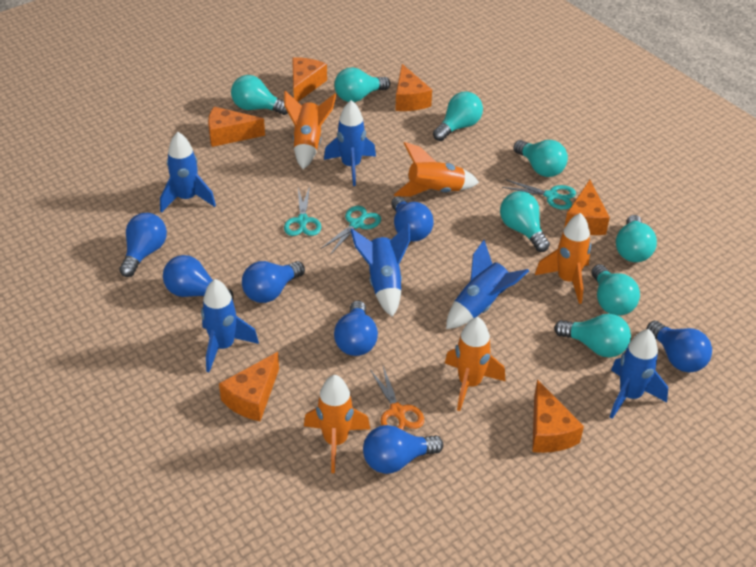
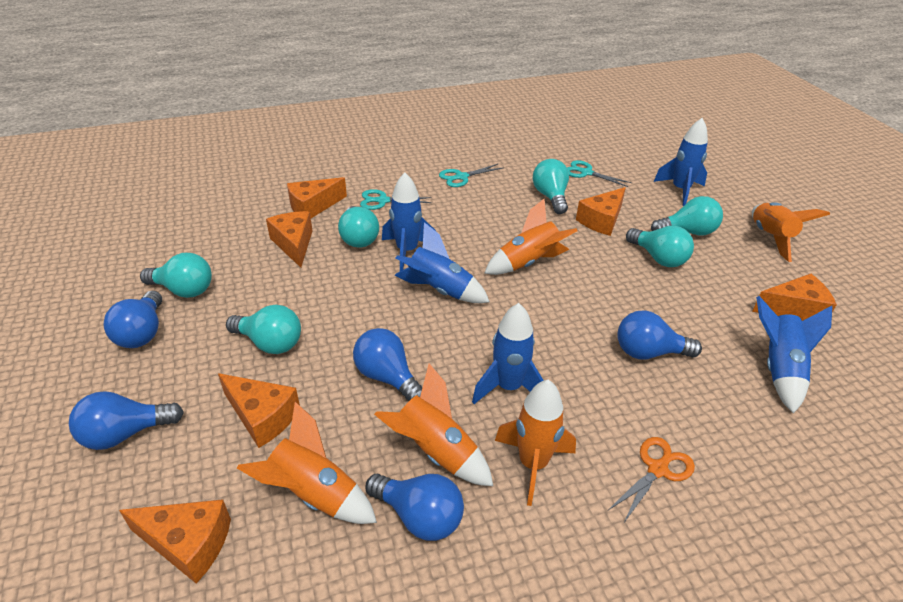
blue light bulb: 7 -> 5
blue rocket: 6 -> 5
turquoise light bulb: 8 -> 6

